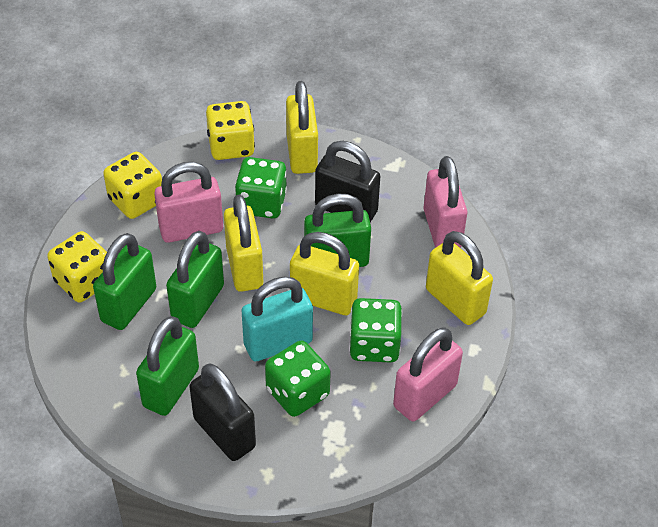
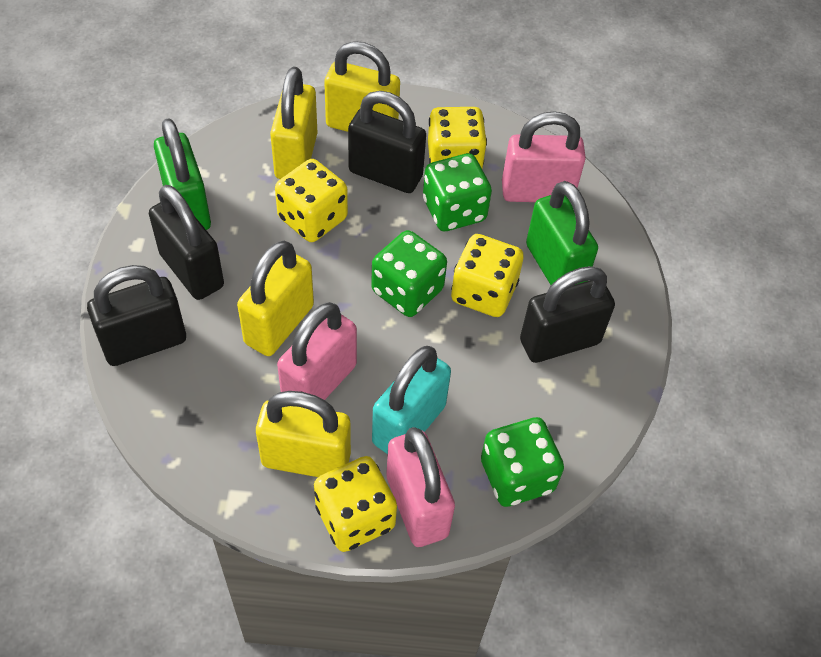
black padlock: 2 -> 4
green padlock: 4 -> 2
yellow dice: 3 -> 4

